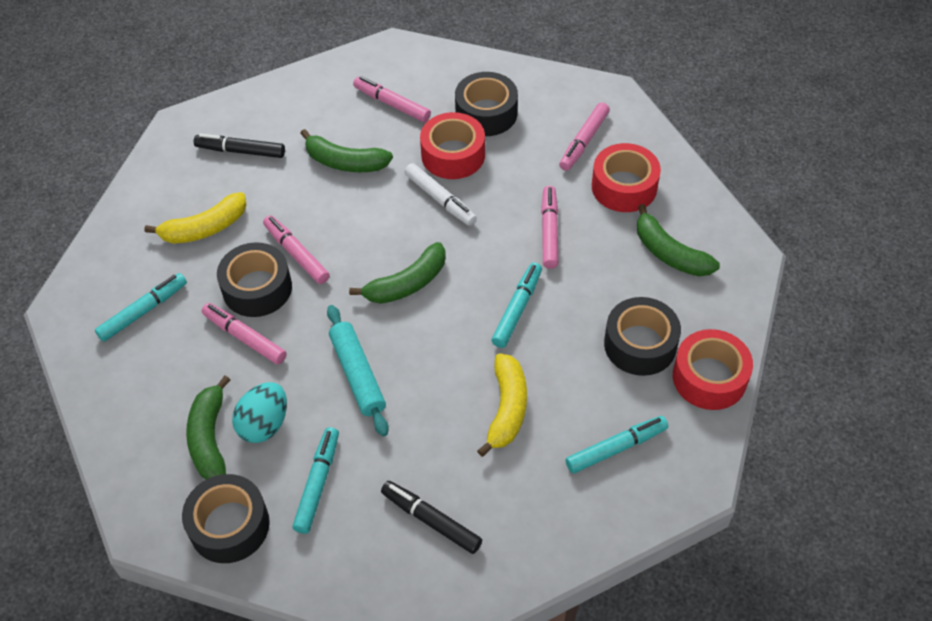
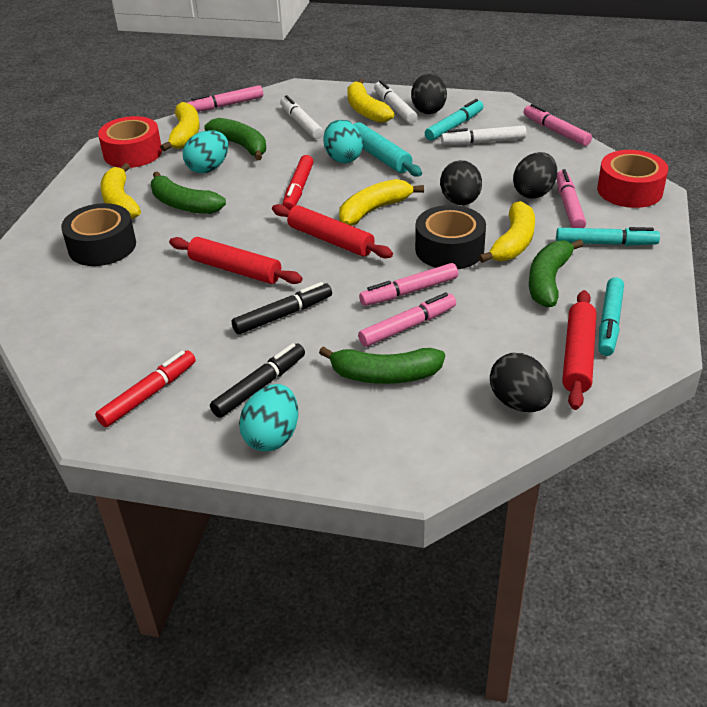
black egg: 0 -> 4
black tape: 4 -> 2
red marker: 0 -> 2
red rolling pin: 0 -> 3
red tape: 3 -> 2
turquoise egg: 1 -> 3
turquoise marker: 4 -> 3
white marker: 1 -> 3
yellow banana: 2 -> 5

